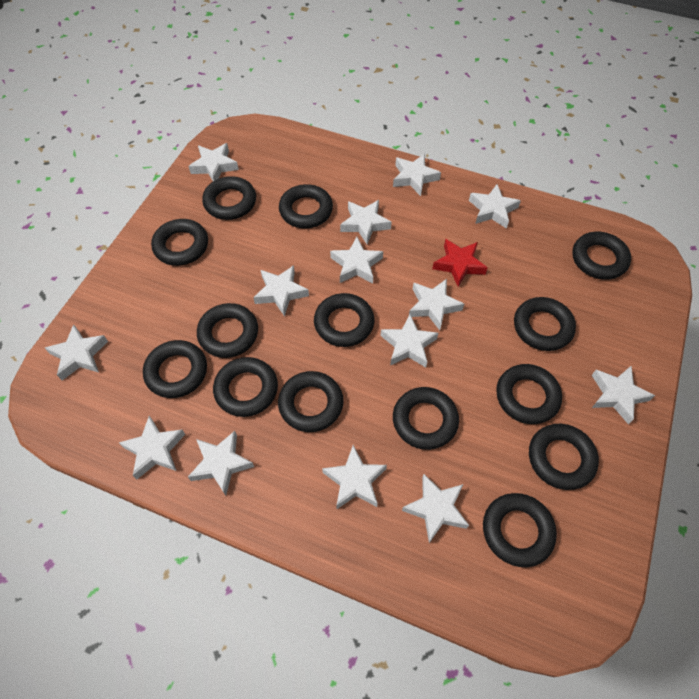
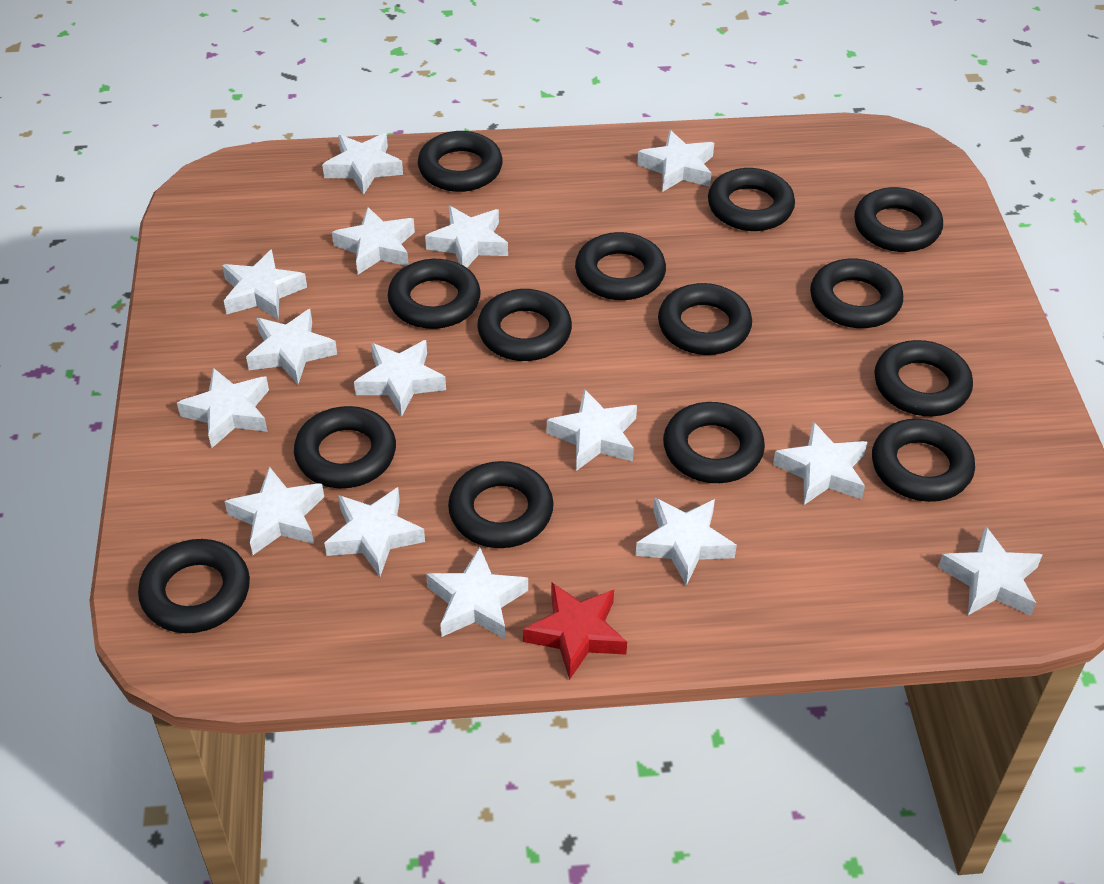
white star: 14 -> 15

